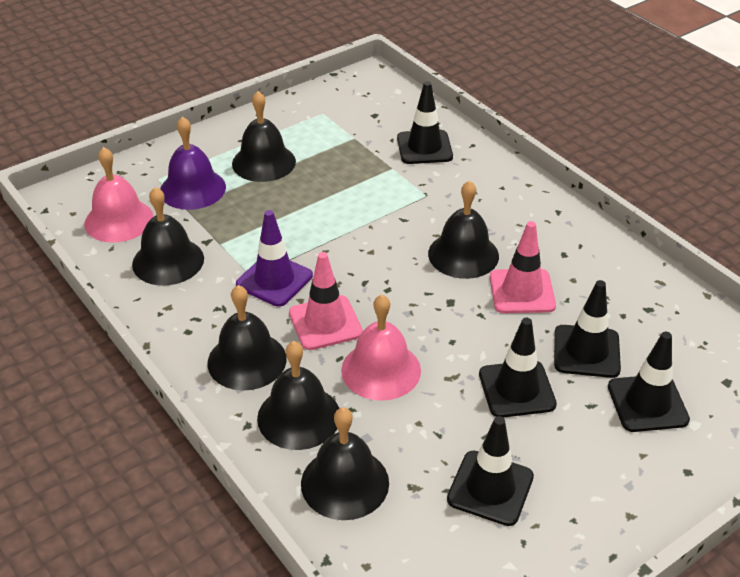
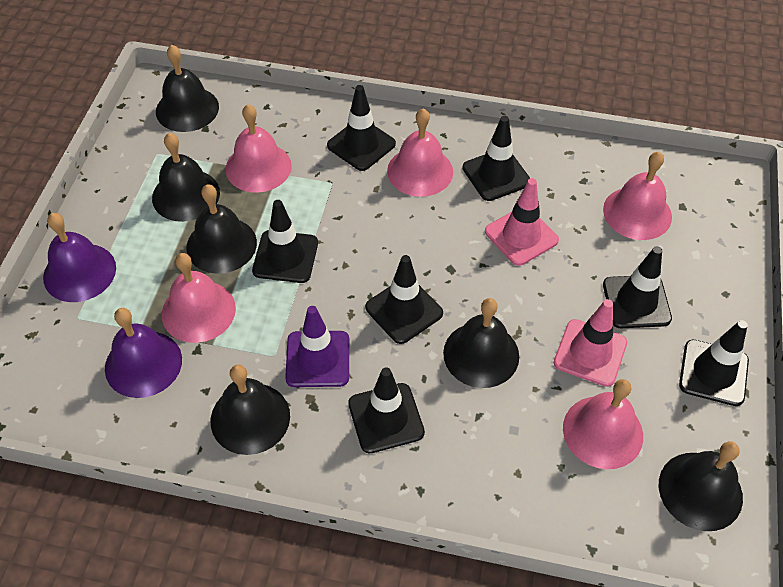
black traffic cone: 5 -> 7
pink bell: 2 -> 5
purple bell: 1 -> 2

